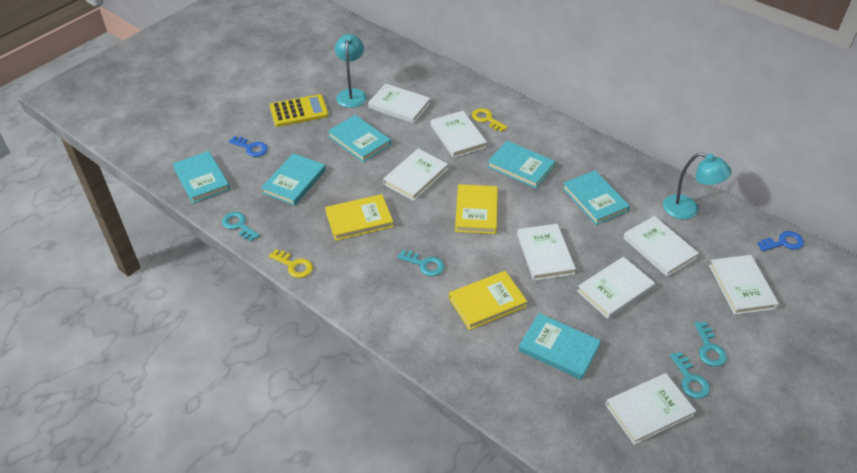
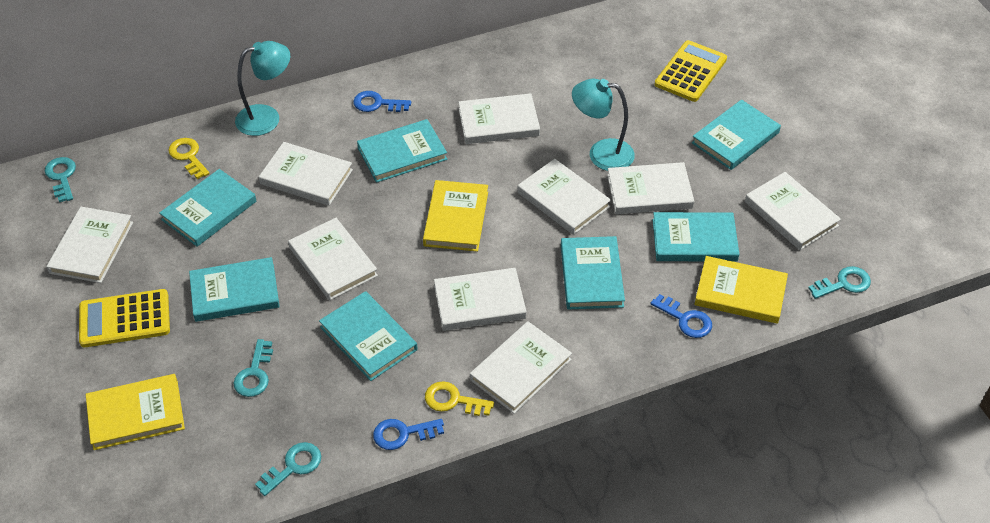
blue key: 2 -> 3
turquoise book: 6 -> 7
white book: 8 -> 9
yellow calculator: 1 -> 2

